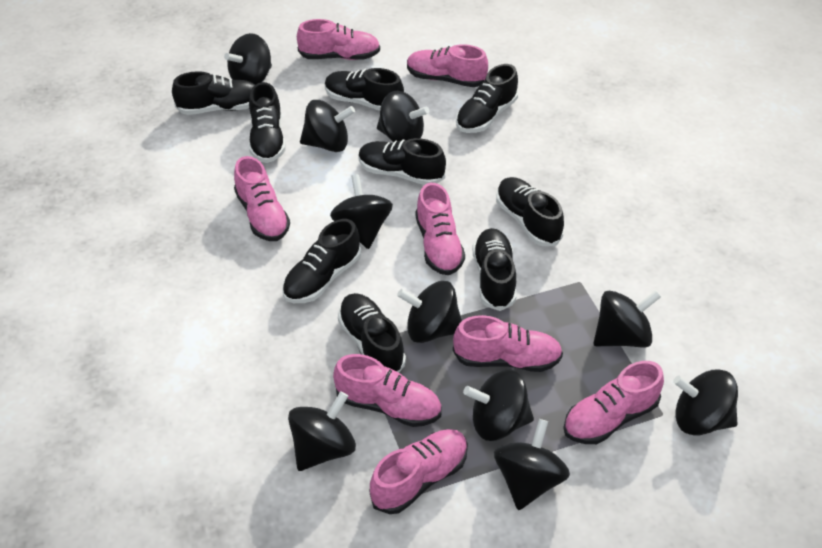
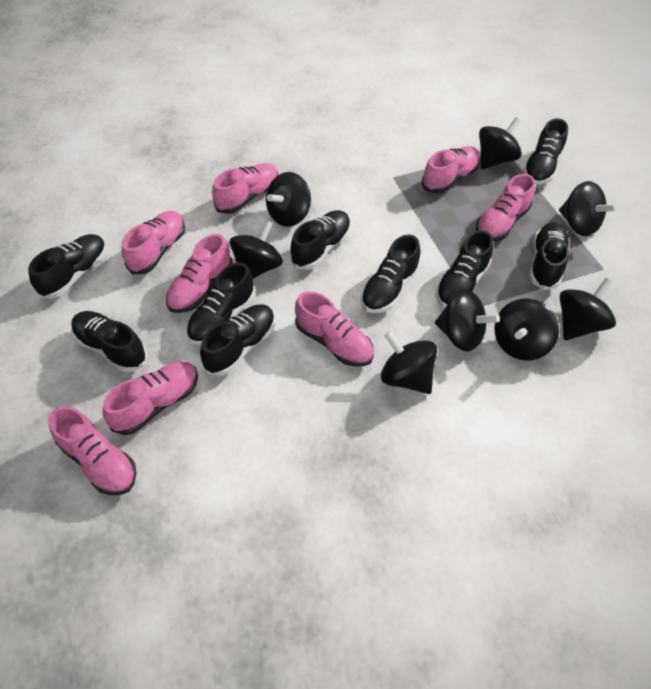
black spinning top: 10 -> 8

